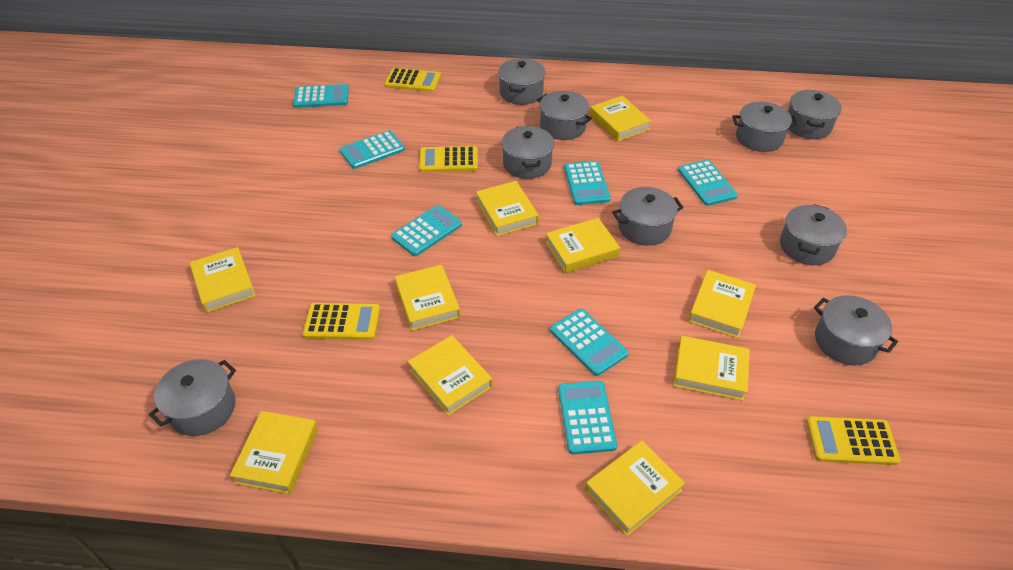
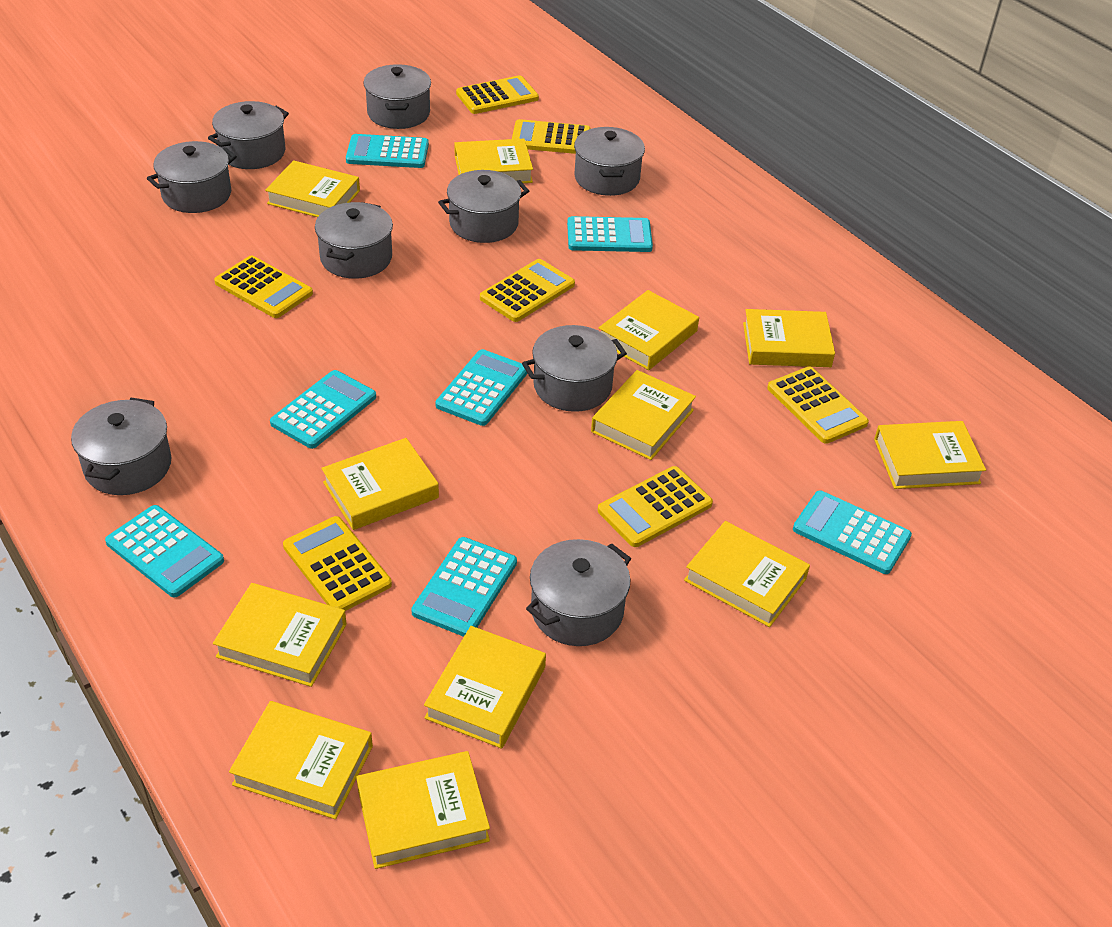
yellow book: 10 -> 12
yellow calculator: 4 -> 7

